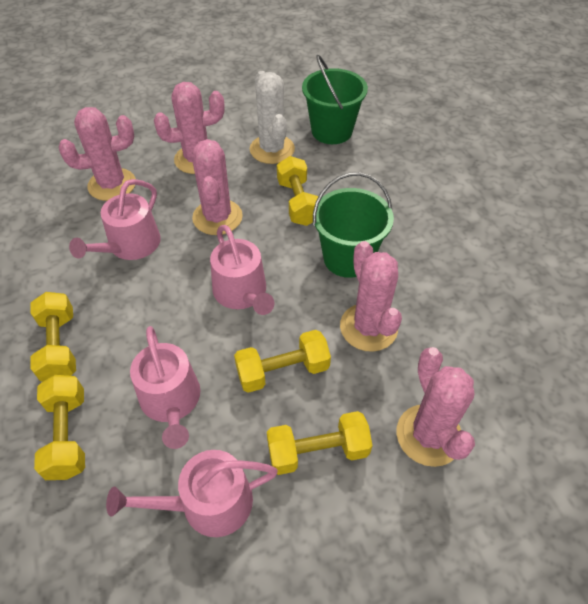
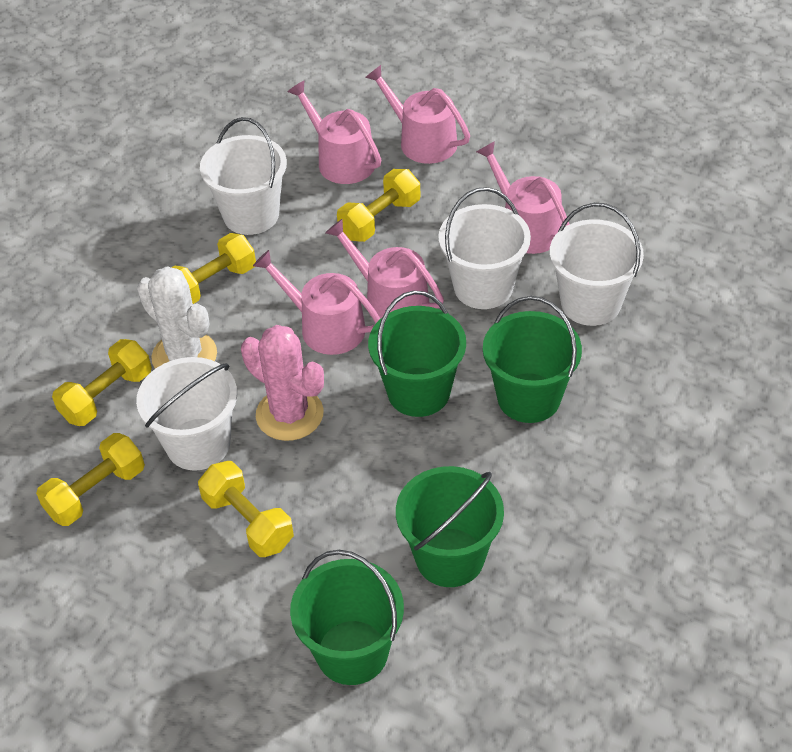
green bucket: 2 -> 4
pink cactus: 5 -> 1
pink watering can: 4 -> 5
white bucket: 0 -> 4

